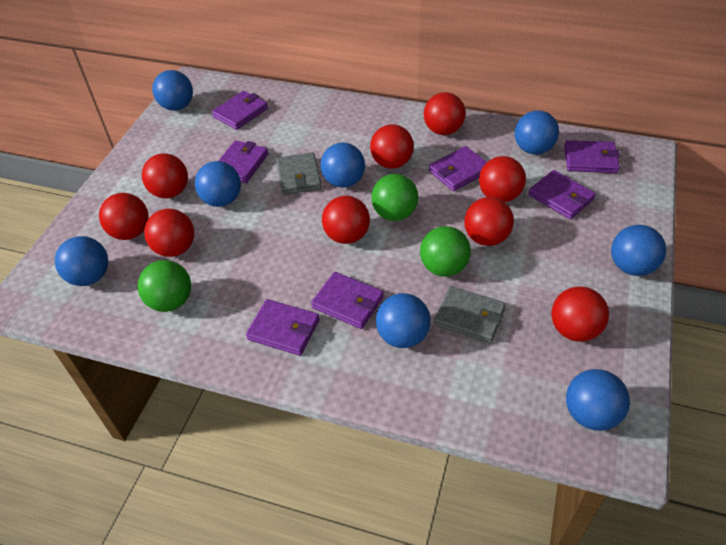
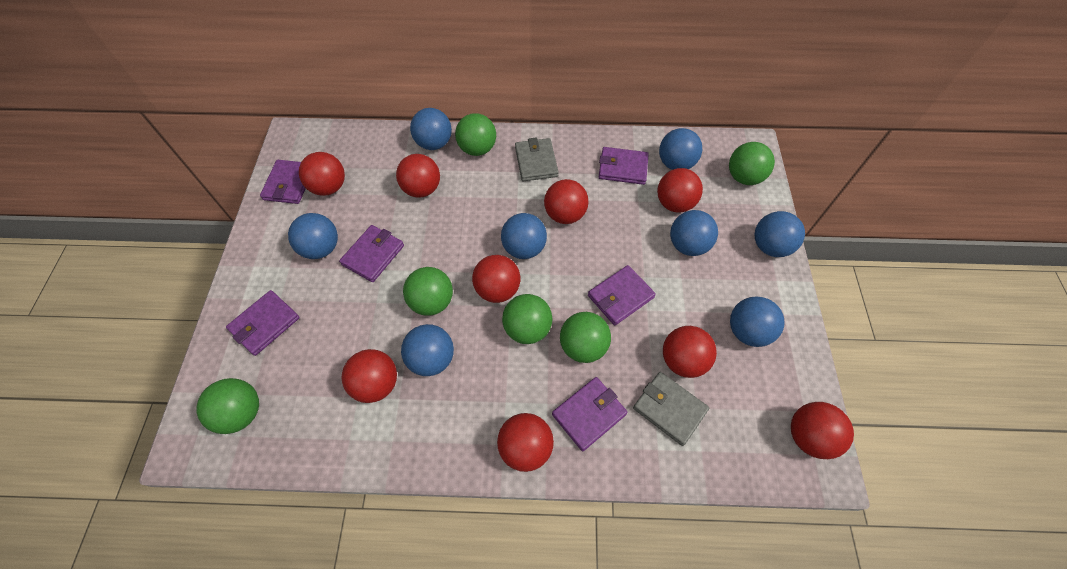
green ball: 3 -> 6
purple wallet: 7 -> 6

